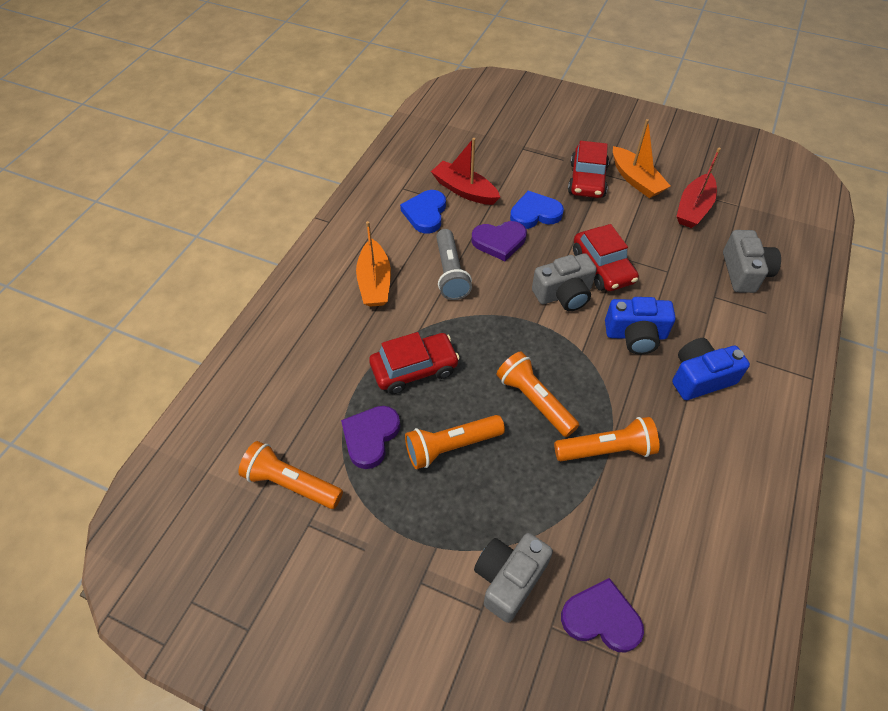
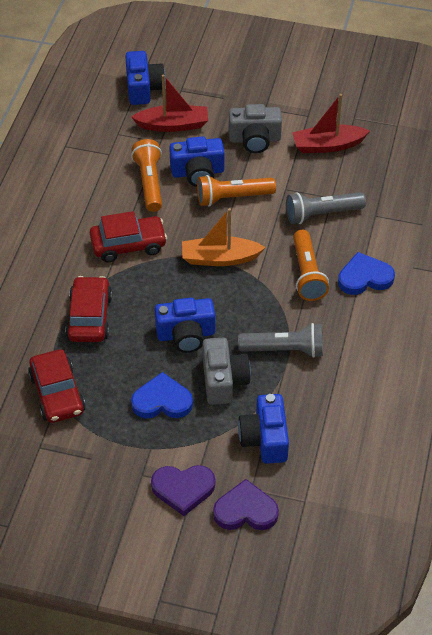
blue camera: 2 -> 4
grey camera: 3 -> 2
grey flashlight: 1 -> 2
orange boat: 2 -> 1
orange flashlight: 4 -> 3
purple heart: 3 -> 2

